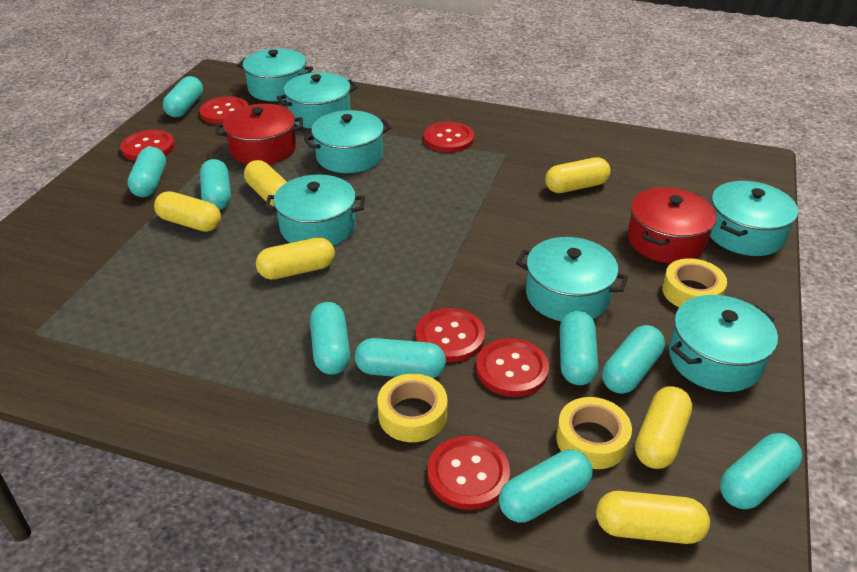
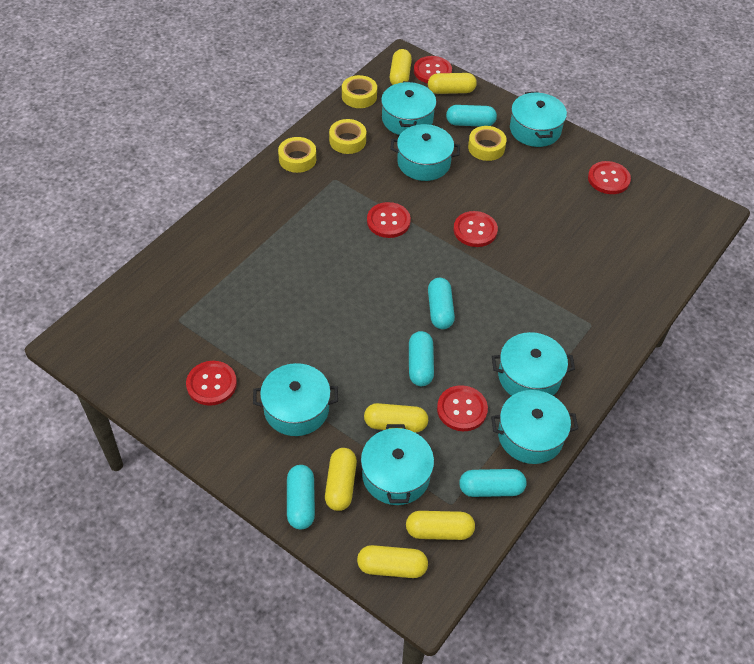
red pot: 2 -> 0
turquoise capsule: 9 -> 5
yellow tape: 3 -> 4

